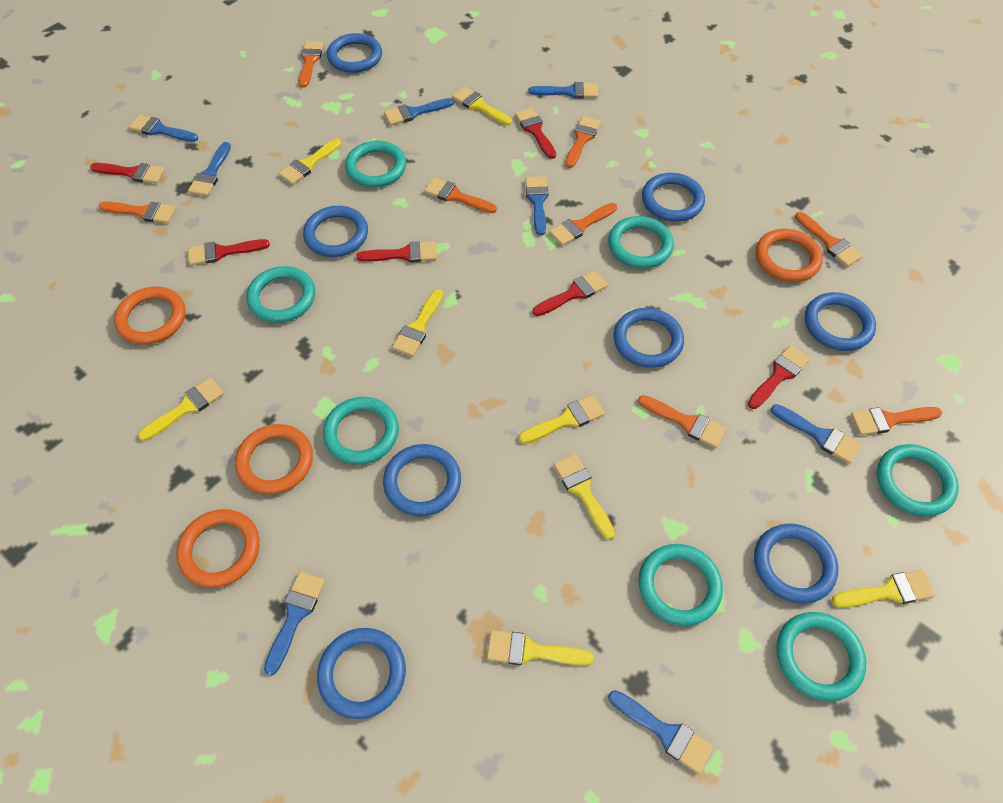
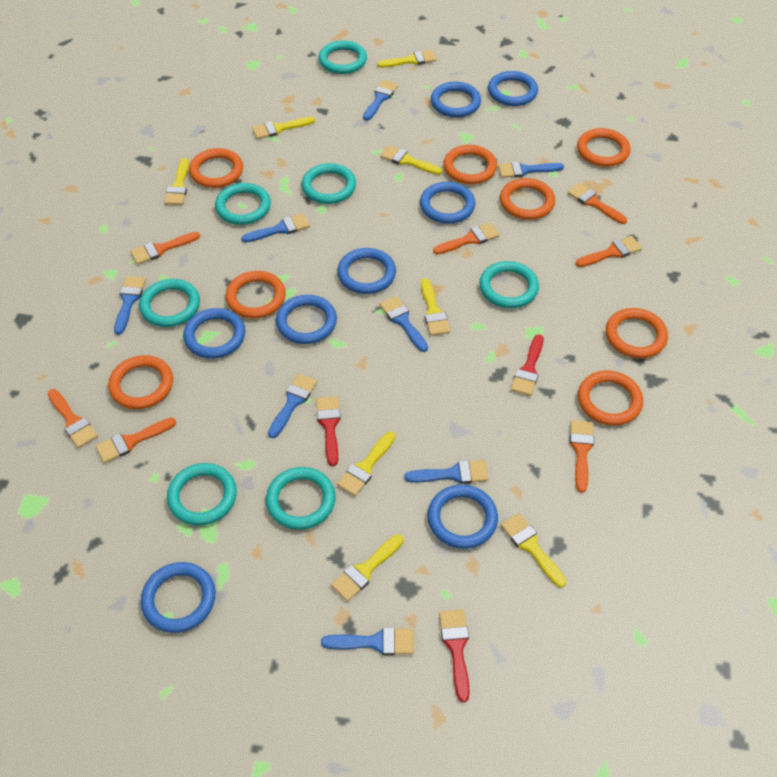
orange brush: 8 -> 7
orange ring: 4 -> 8
red brush: 6 -> 3

